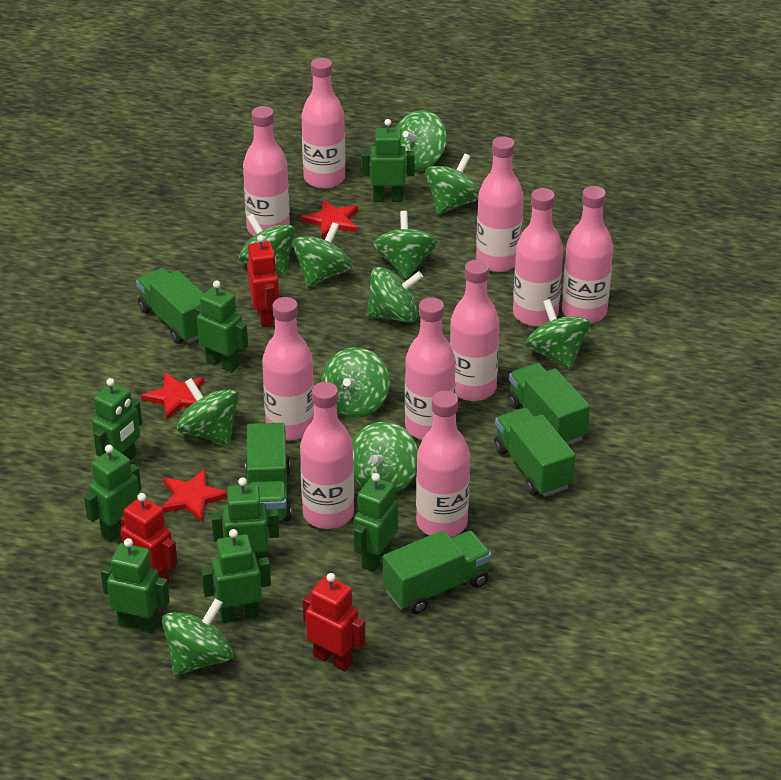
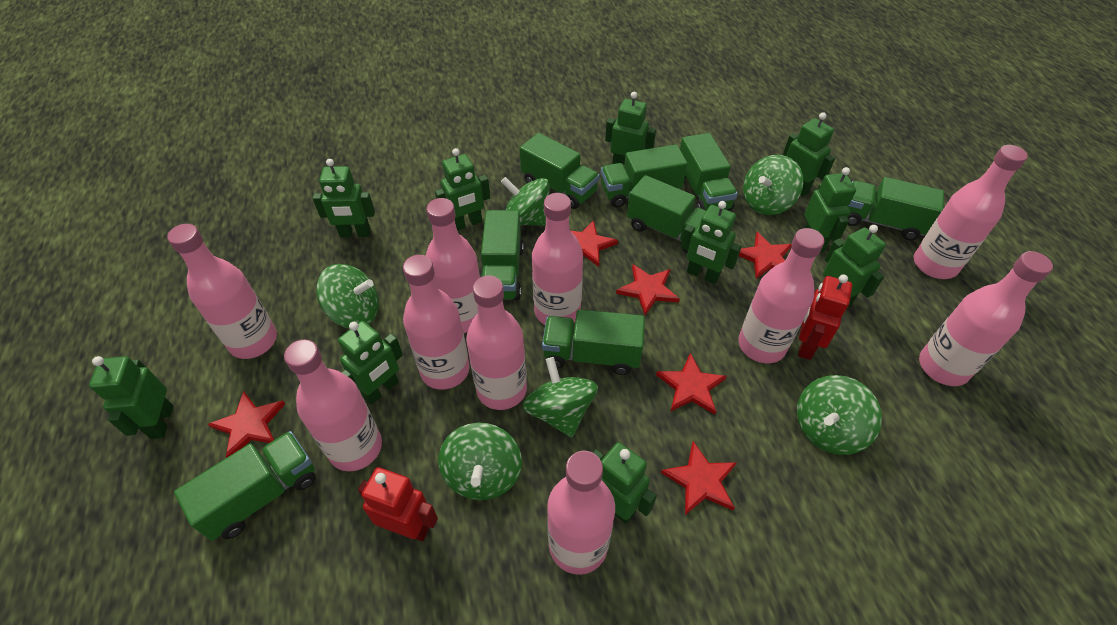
green robot: 8 -> 10
green spinning top: 11 -> 6
green truck: 5 -> 8
red robot: 3 -> 2
red star: 3 -> 6

